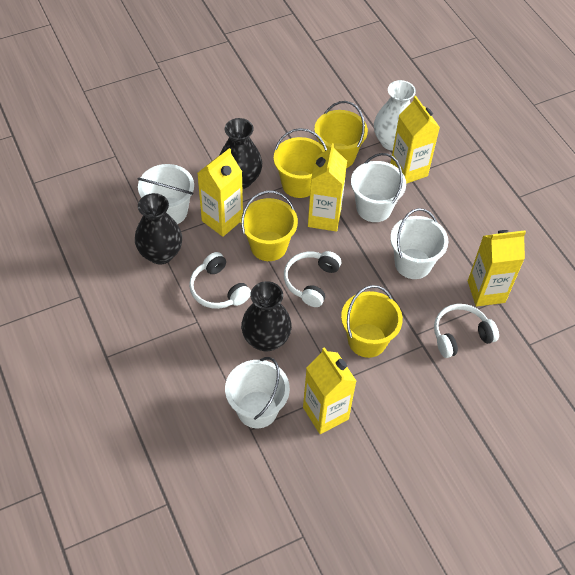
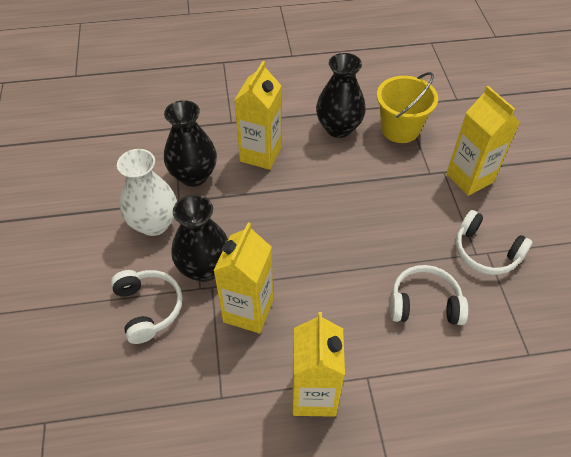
white bucket: 4 -> 0
yellow bucket: 4 -> 1
yellow carton: 5 -> 4

